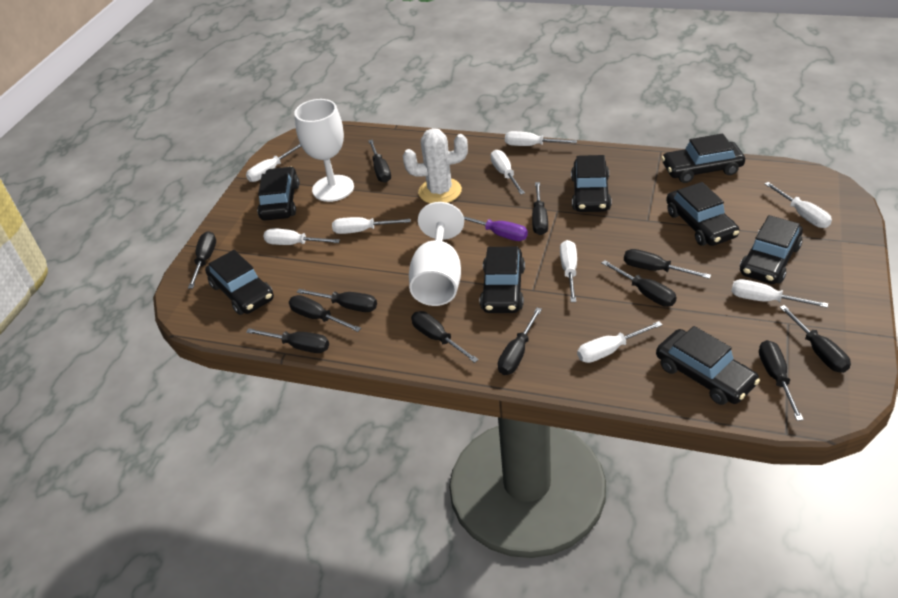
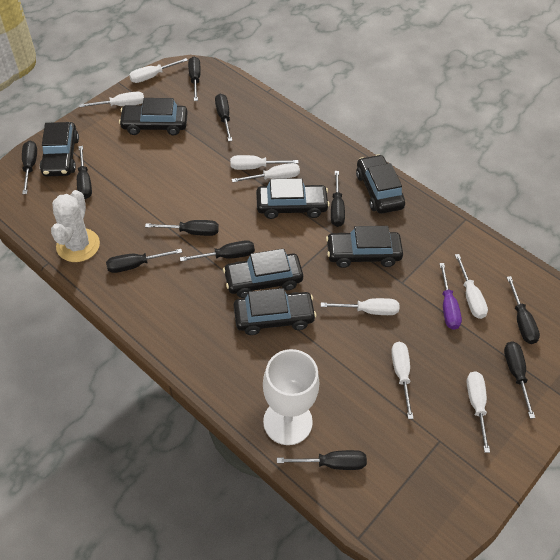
black car: 8 -> 7
black screwdriver: 12 -> 11
white goblet: 2 -> 1
white screwdriver: 9 -> 8

